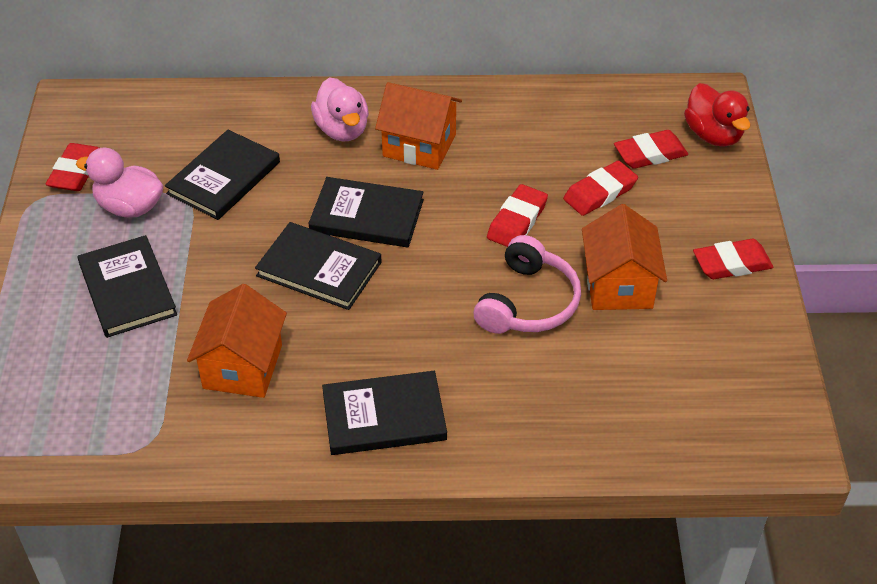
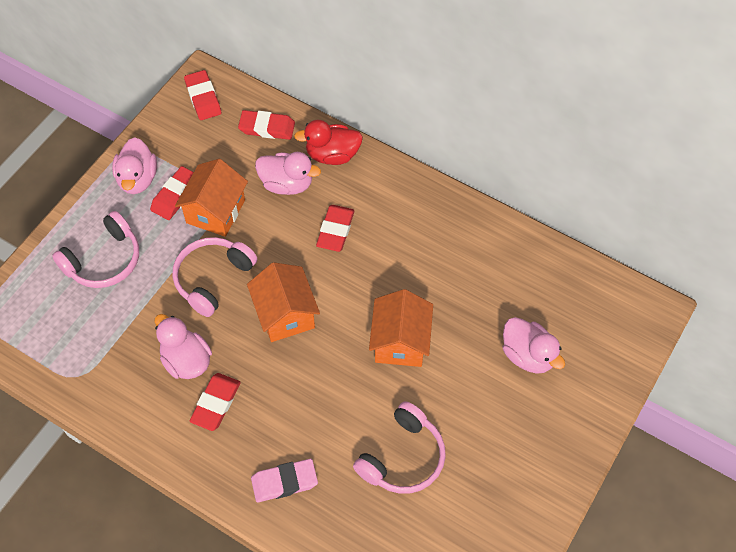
black book: 5 -> 0
pink duck: 2 -> 4
pink eraser: 0 -> 1
pink headphones: 1 -> 3

